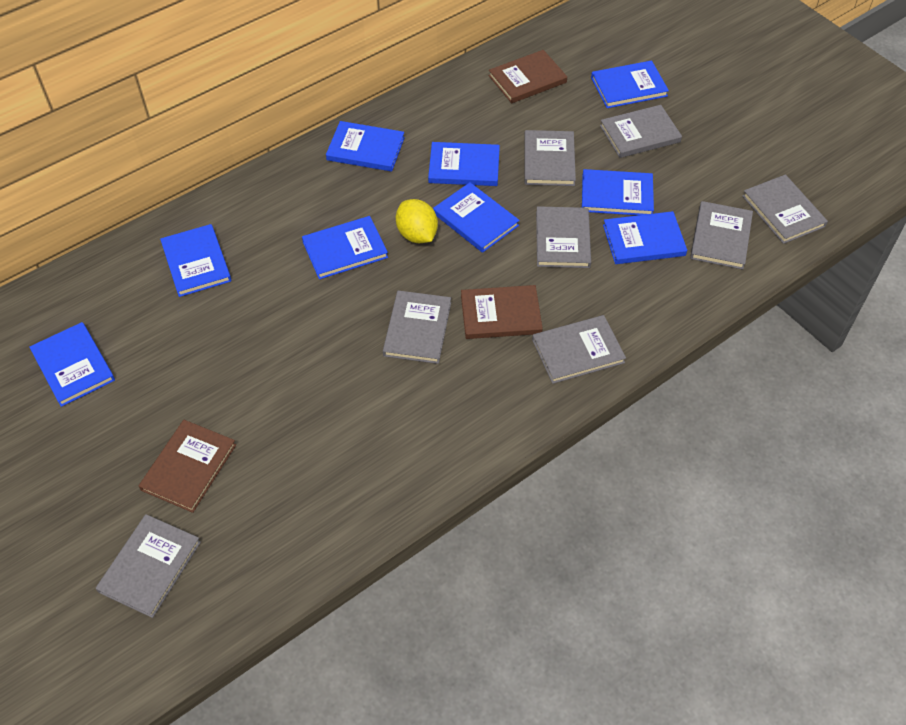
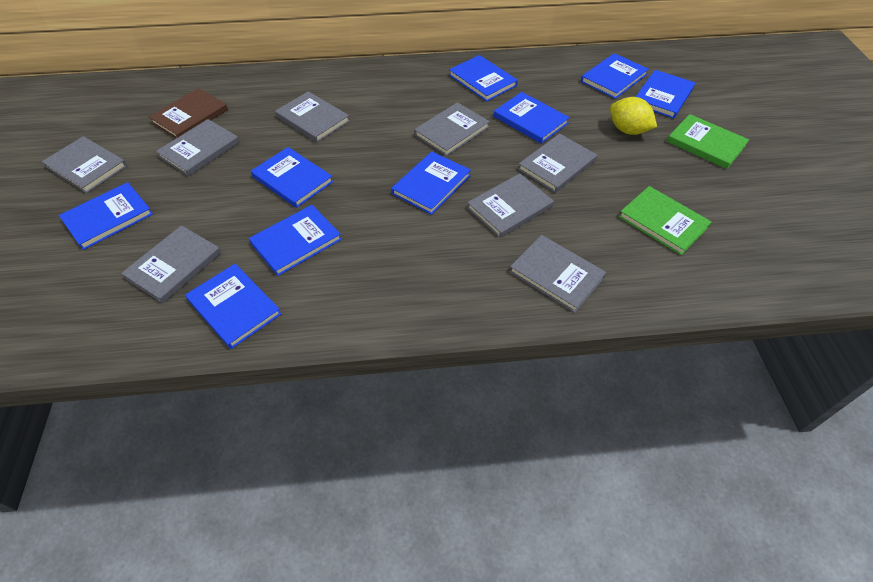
brown book: 3 -> 1
green book: 0 -> 2

